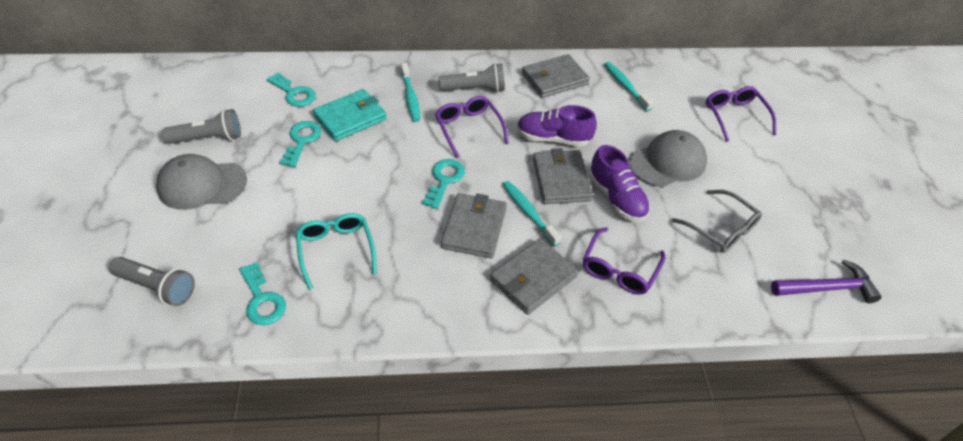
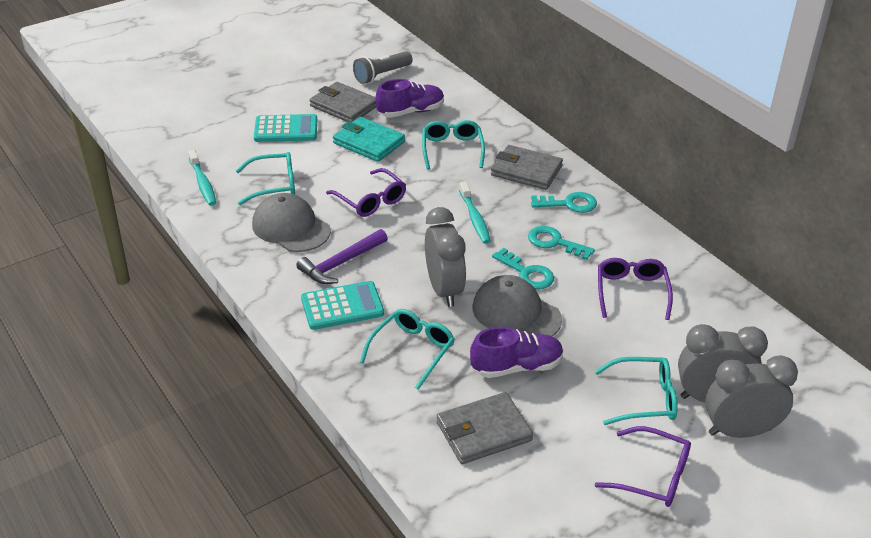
grey clock: 0 -> 3
grey flashlight: 3 -> 1
grey glasses: 1 -> 0
grey wallet: 4 -> 3
turquoise calculator: 0 -> 2
turquoise glasses: 1 -> 4
turquoise key: 4 -> 3
turquoise toothbrush: 3 -> 2

